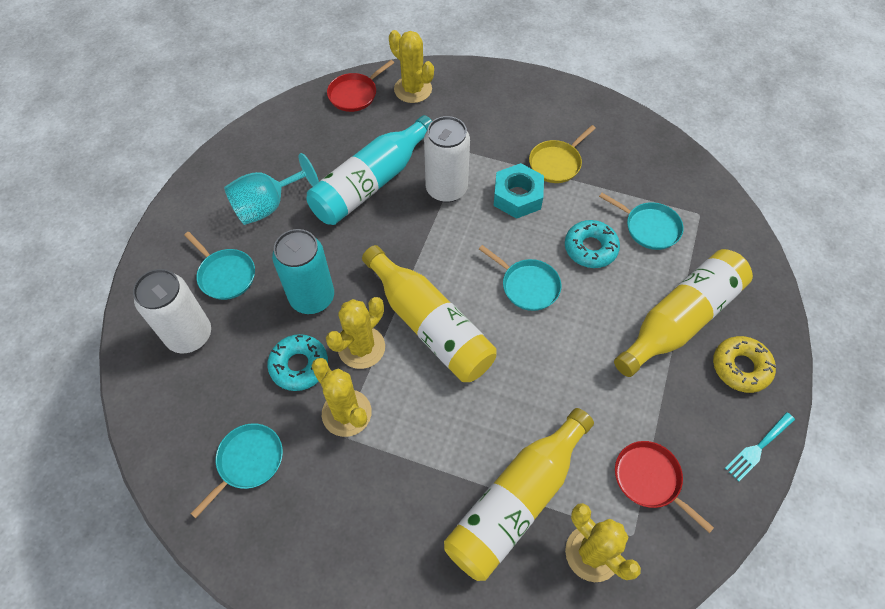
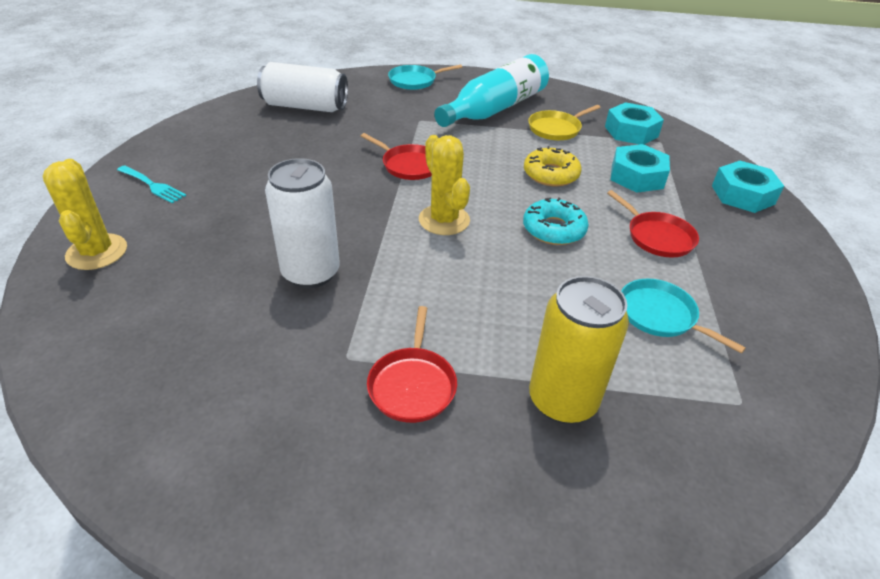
red pan: 2 -> 3
turquoise can: 1 -> 0
turquoise donut: 2 -> 1
turquoise goblet: 1 -> 0
turquoise nut: 1 -> 3
turquoise pan: 4 -> 2
yellow bottle: 3 -> 0
yellow cactus: 4 -> 2
yellow can: 0 -> 1

